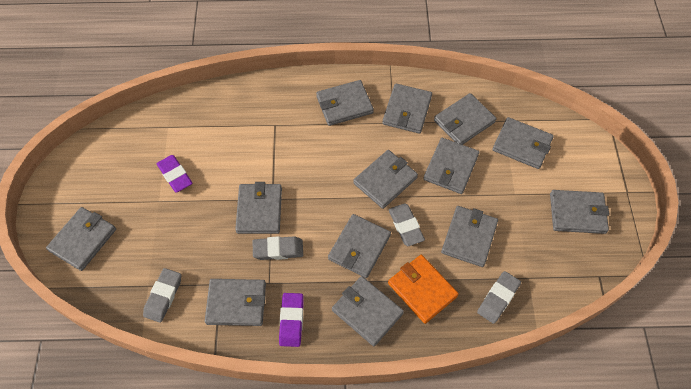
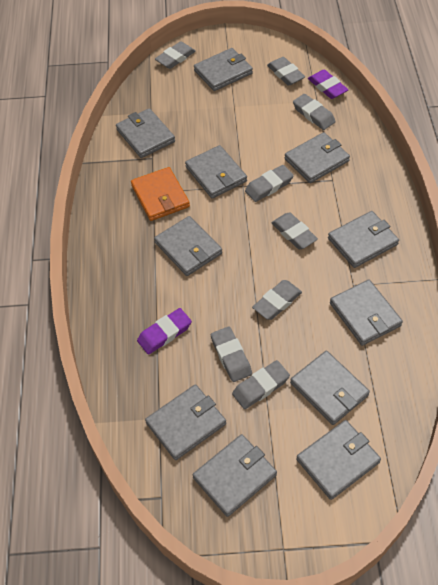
grey eraser: 4 -> 8
grey wallet: 13 -> 11

